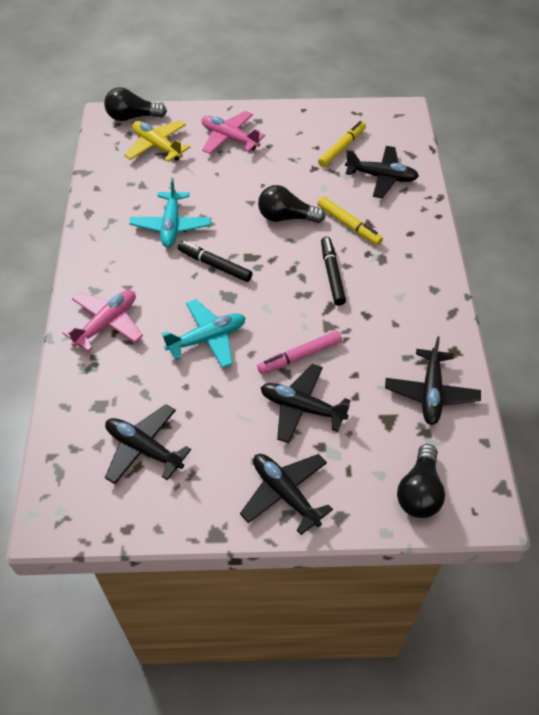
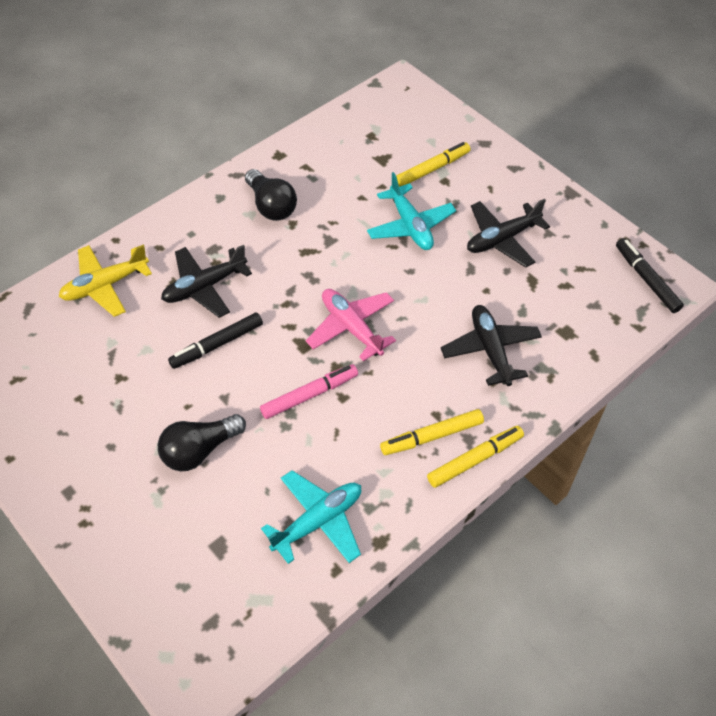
black light bulb: 3 -> 2
black plane: 5 -> 3
pink plane: 2 -> 1
yellow marker: 2 -> 3

